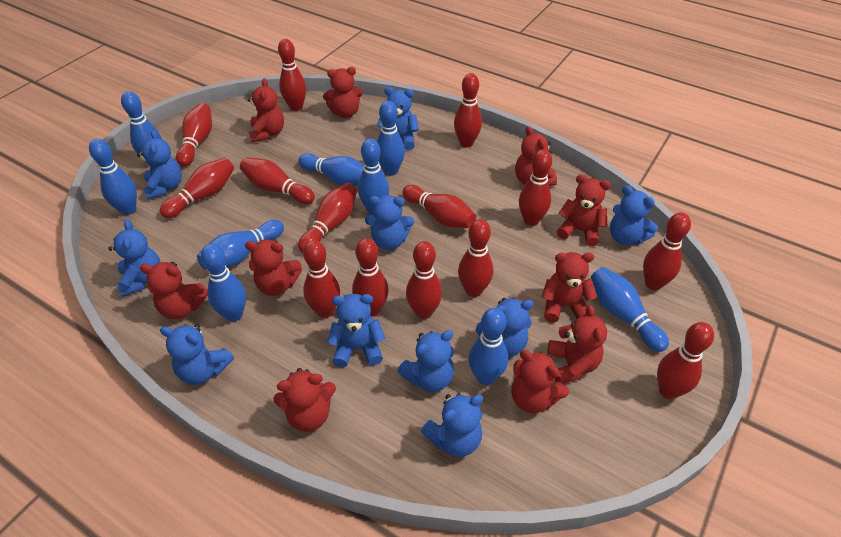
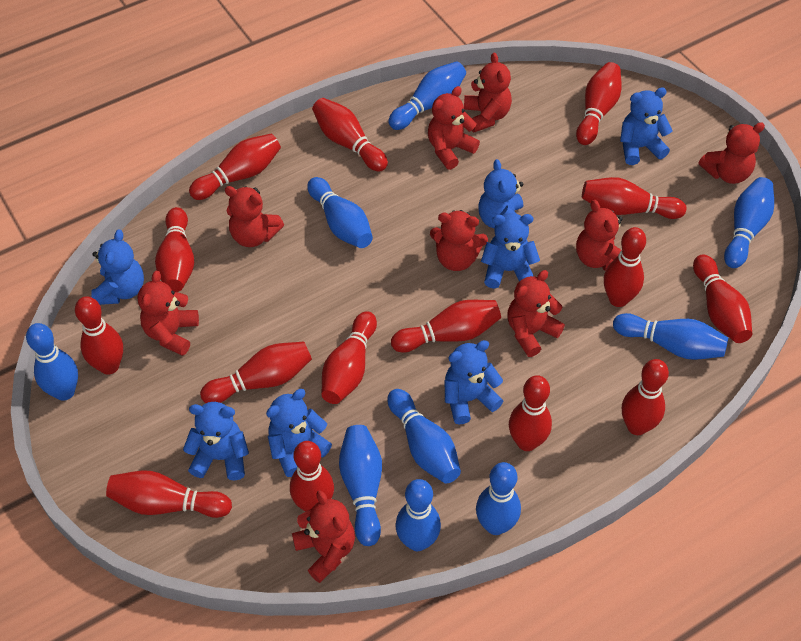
blue teddy bear: 10 -> 7
red bowling pin: 14 -> 15
red teddy bear: 10 -> 9

